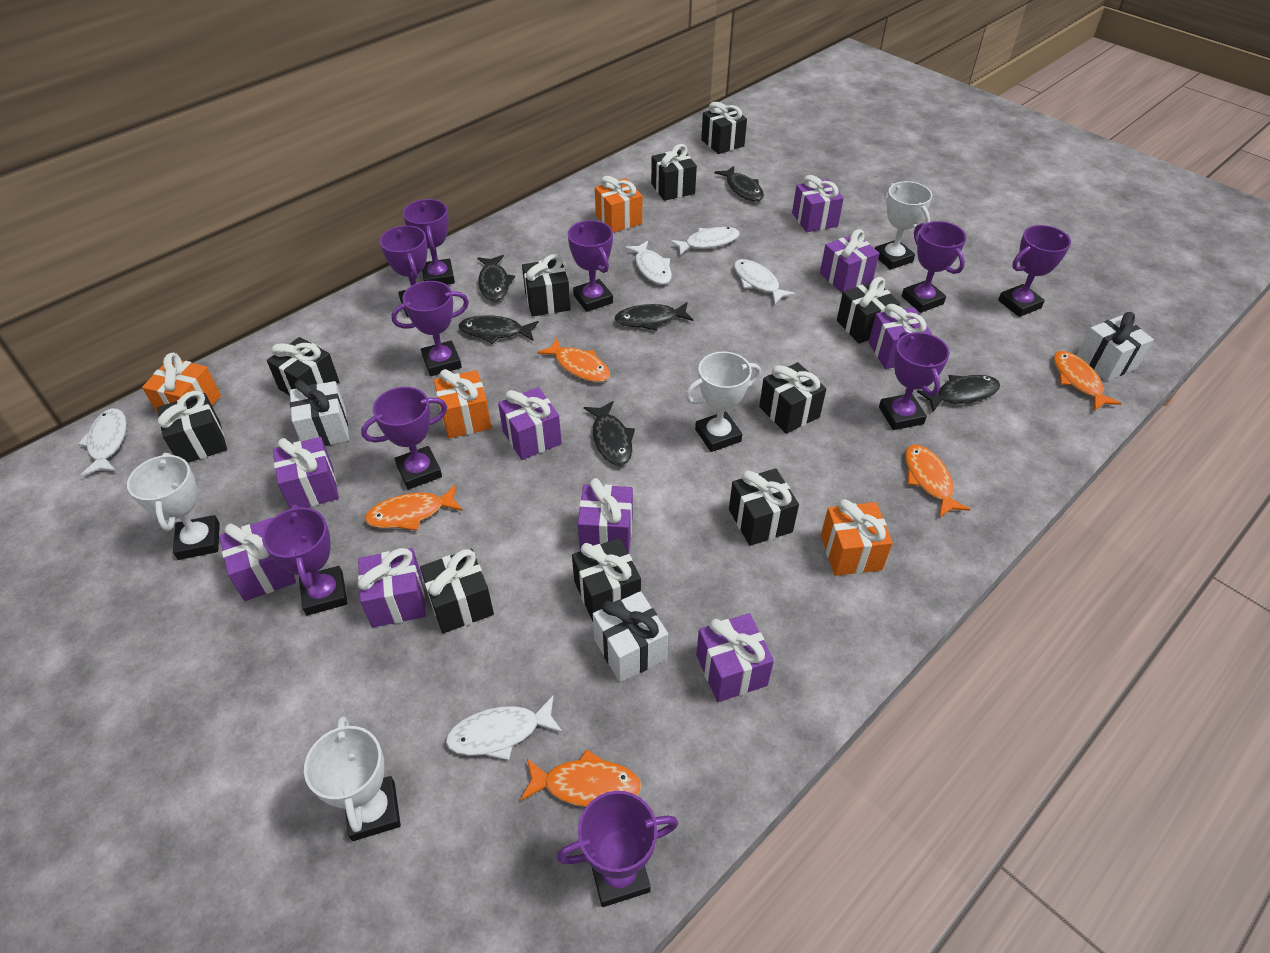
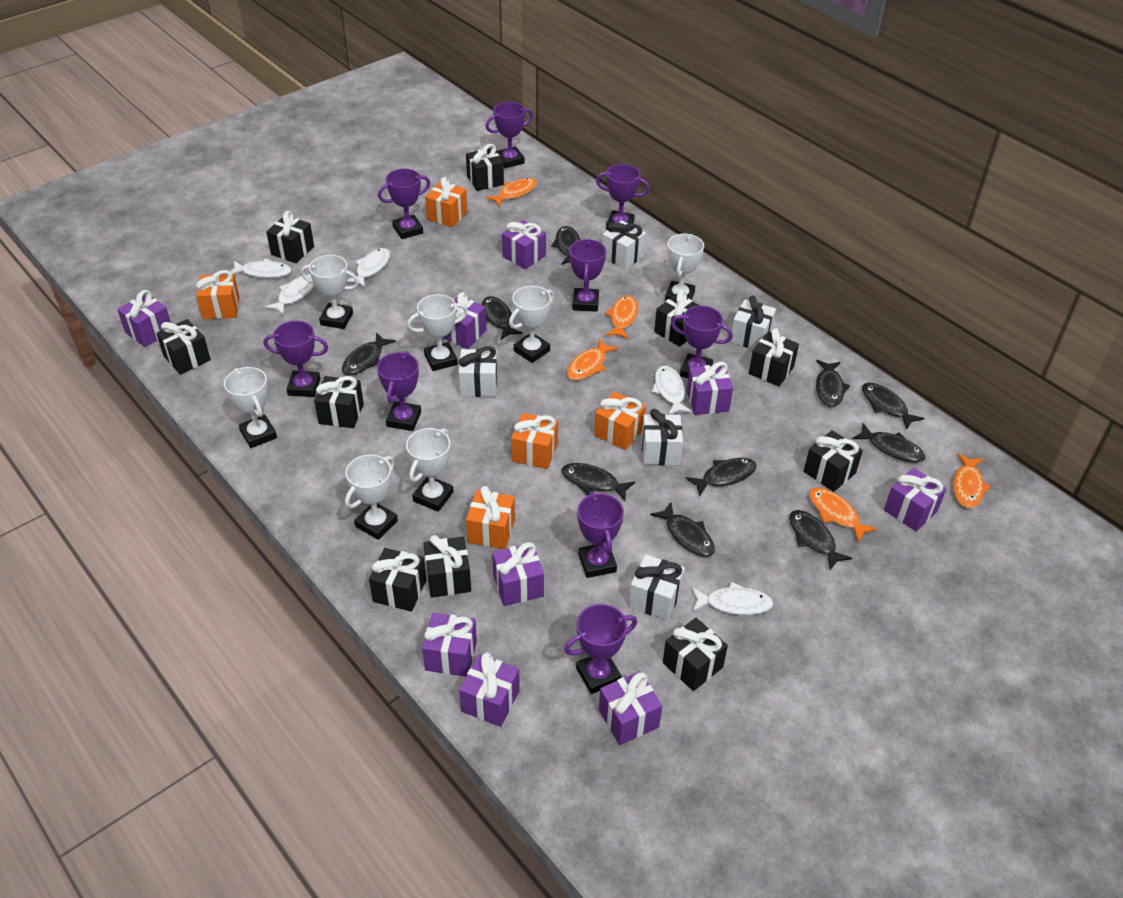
black fish: 6 -> 10
orange gift: 4 -> 5
purple trophy: 10 -> 9
white gift: 3 -> 5
white trophy: 4 -> 7

